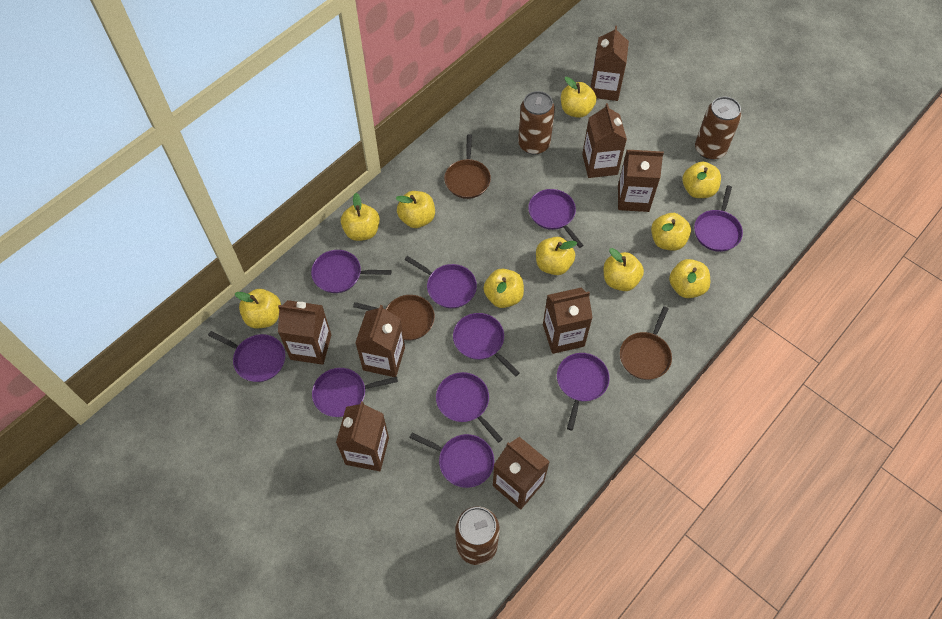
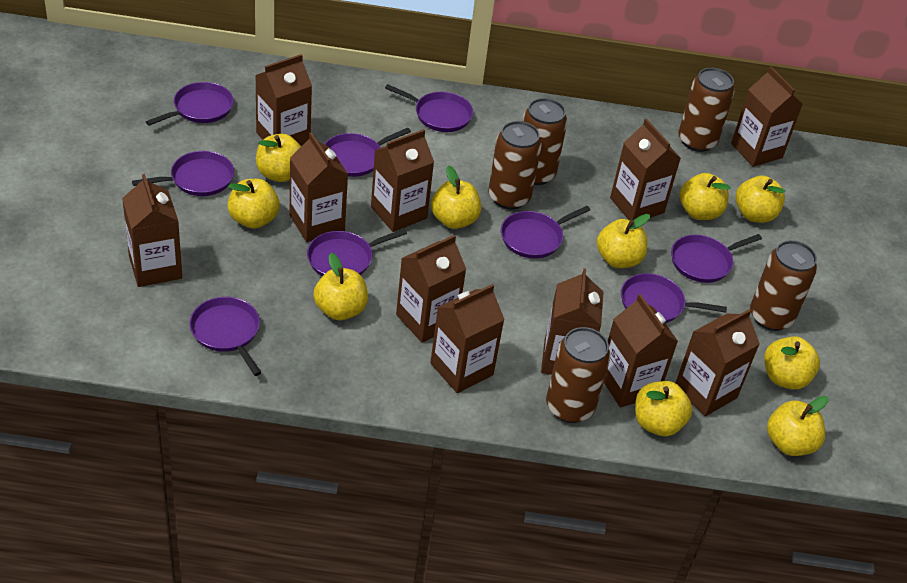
brown can: 3 -> 5
brown carton: 8 -> 11
brown pan: 3 -> 0
purple pan: 10 -> 9

